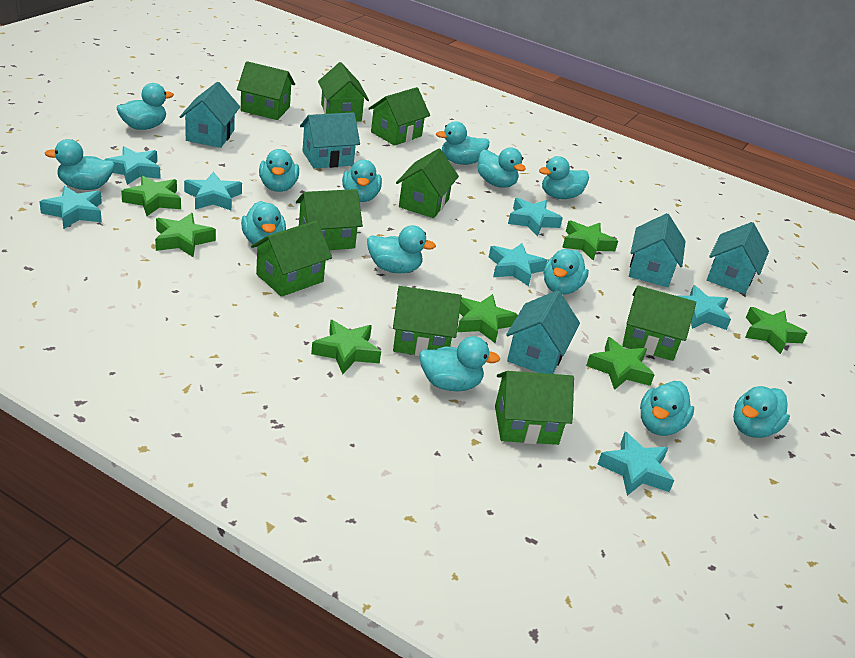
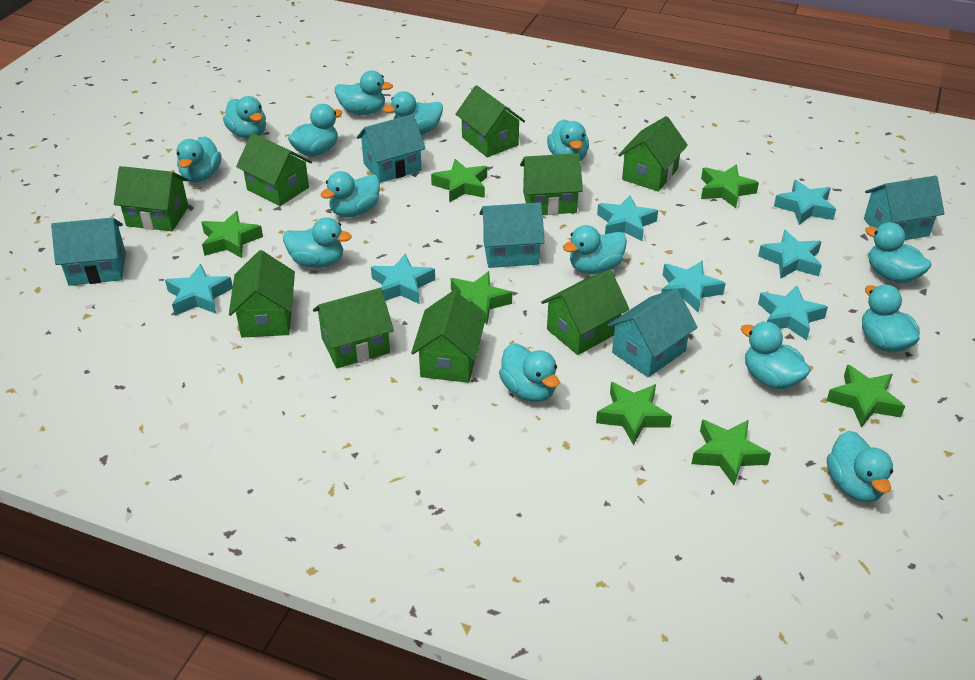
turquoise duck: 13 -> 14

